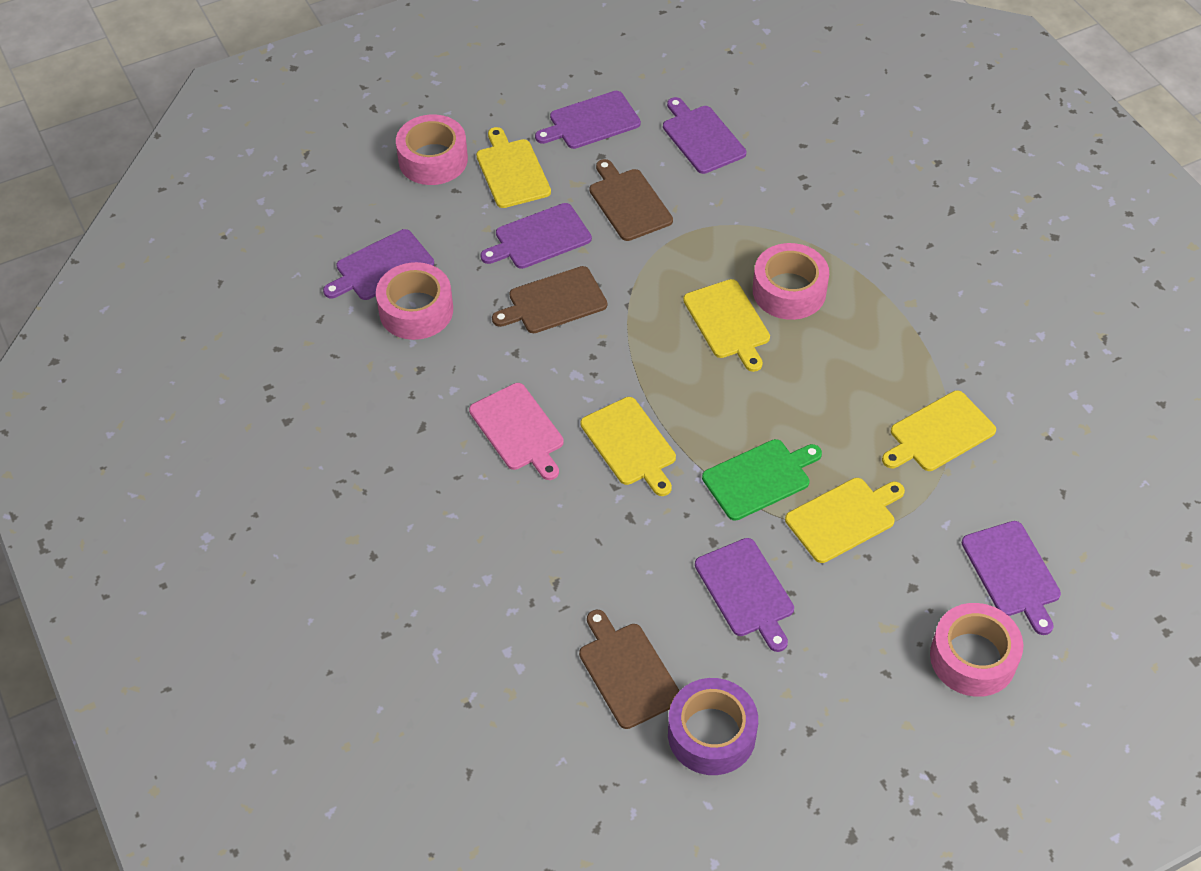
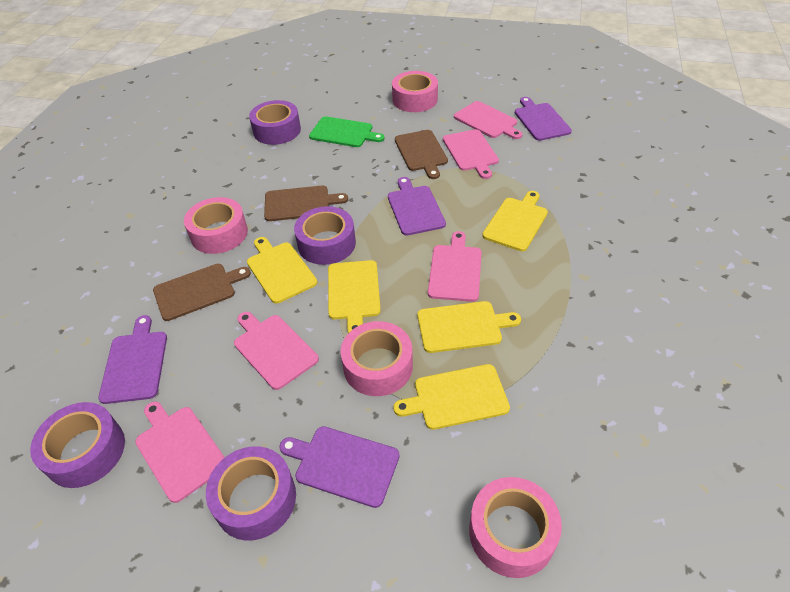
pink cutting board: 1 -> 5
purple cutting board: 6 -> 4
purple tape: 1 -> 4

